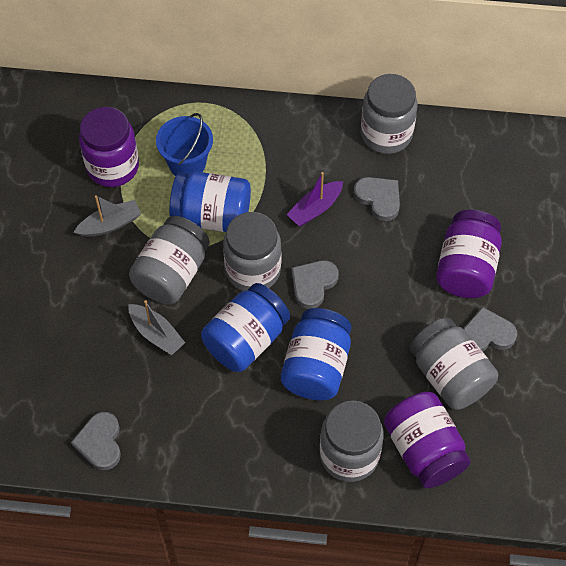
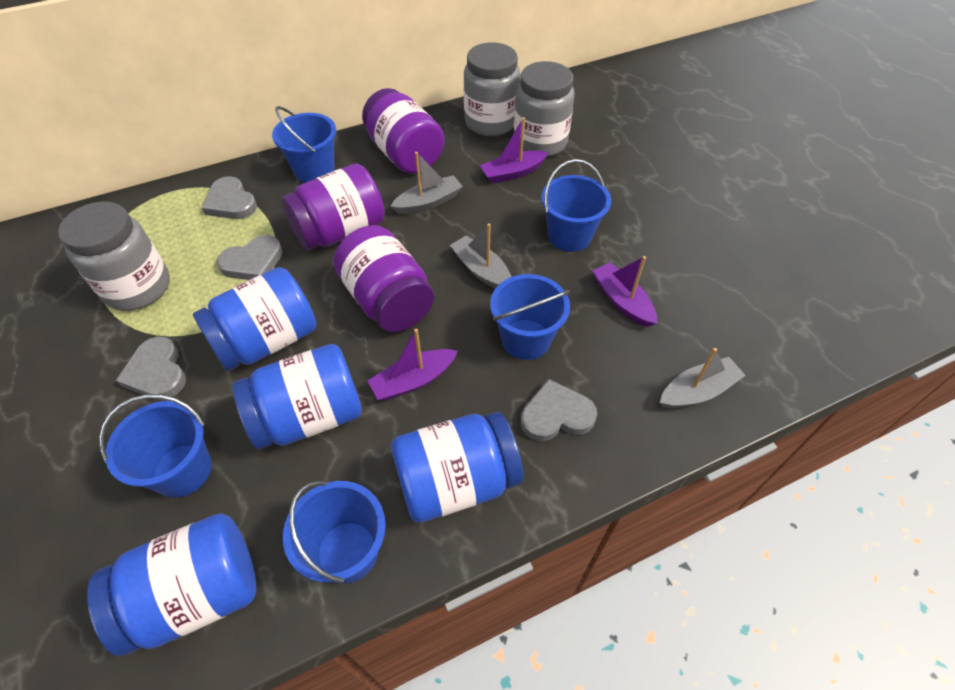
blue bucket: 1 -> 5
blue jar: 3 -> 4
grey boat: 2 -> 3
grey jar: 5 -> 3
purple boat: 1 -> 3

